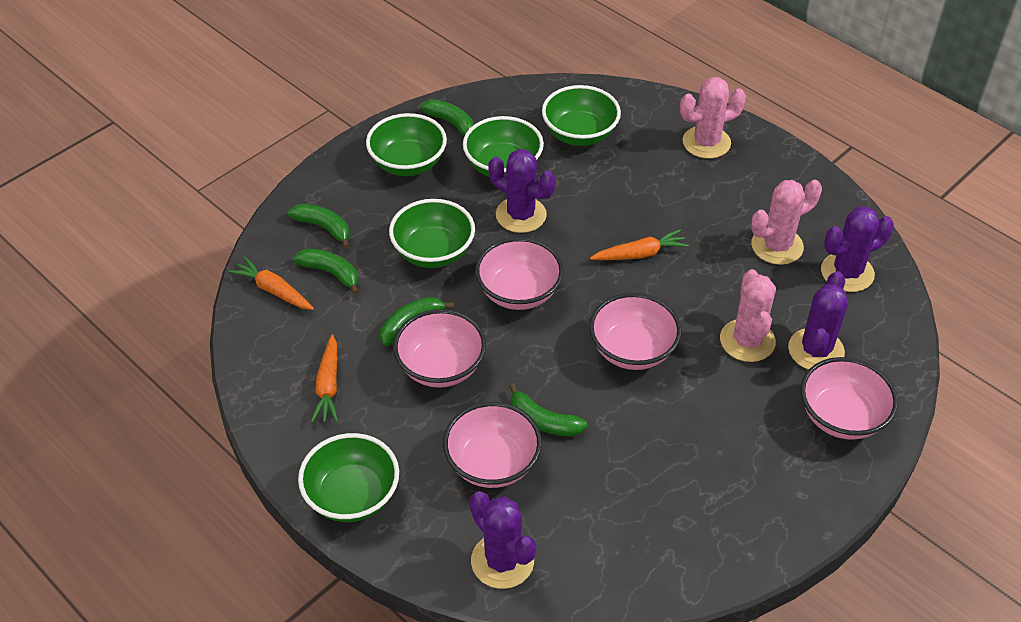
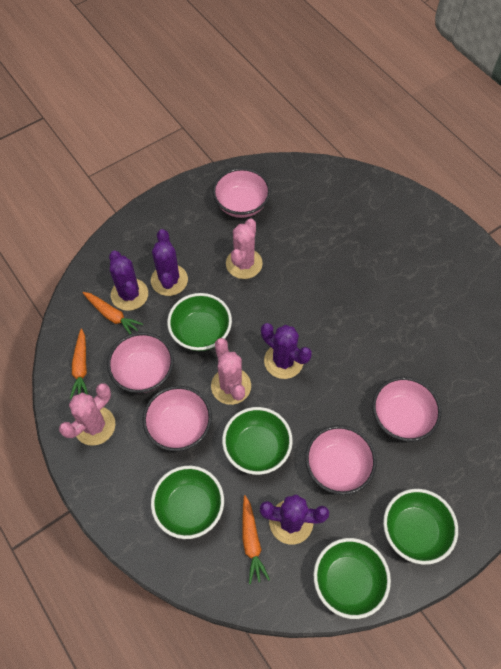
green banana: 5 -> 0

